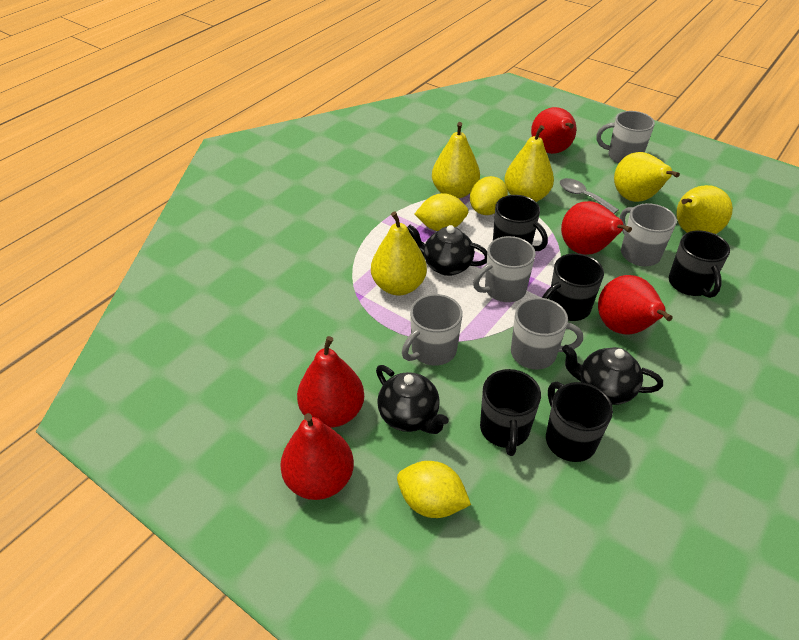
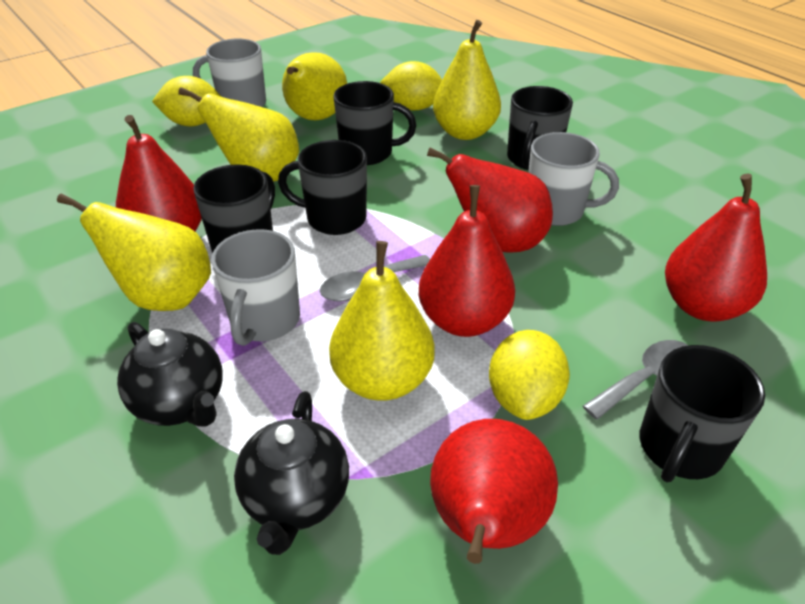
black teapot: 3 -> 2
grey mug: 5 -> 3
grey spoon: 1 -> 2

